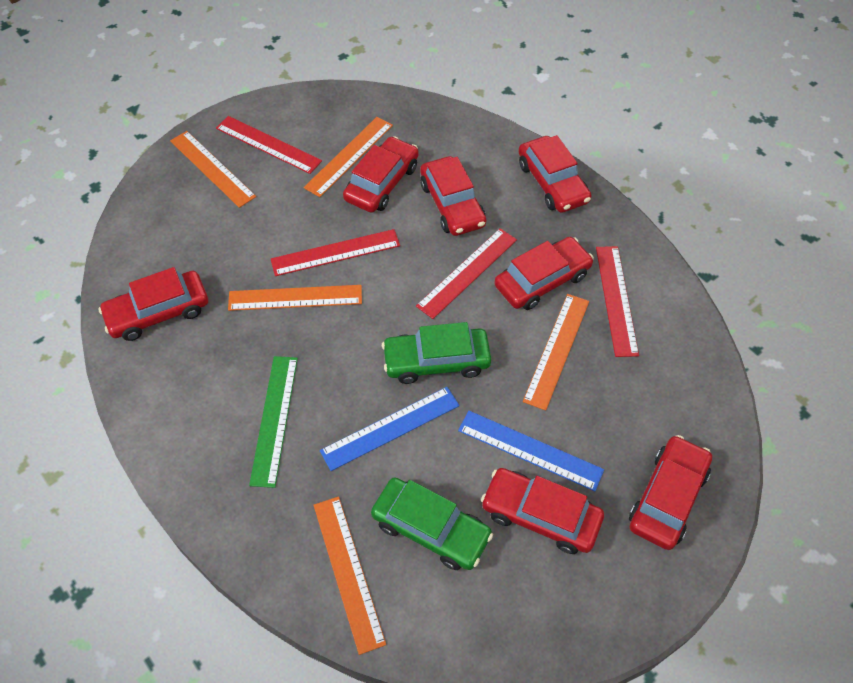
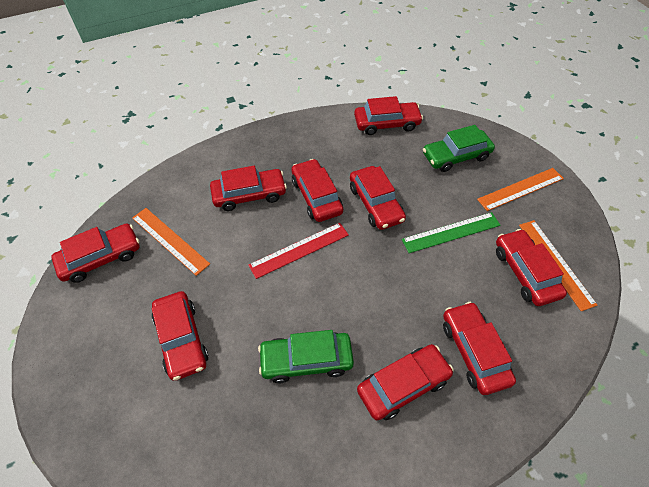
blue ruler: 2 -> 0
orange ruler: 5 -> 3
red car: 7 -> 9
red ruler: 4 -> 1

